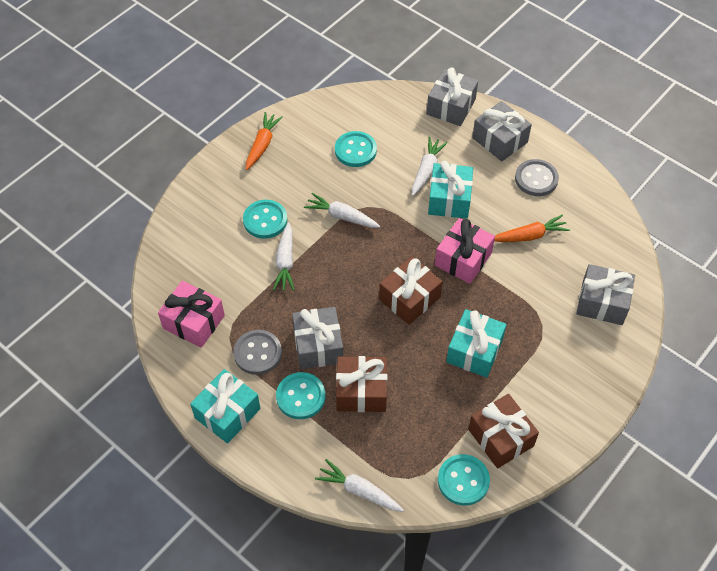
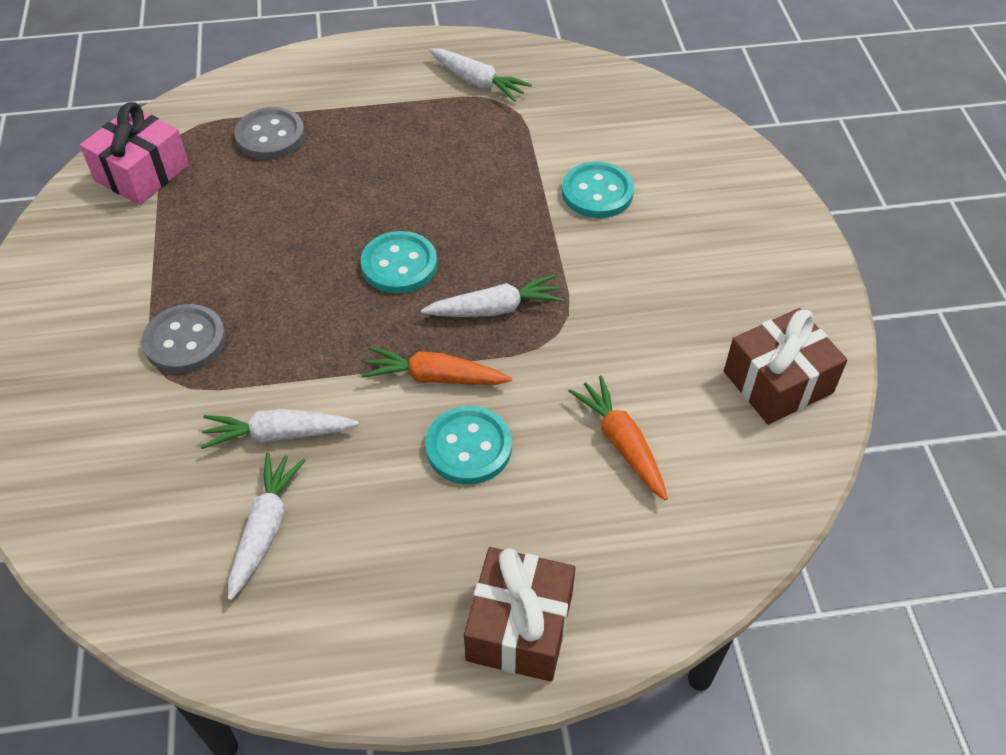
brown gift: 3 -> 2
grey gift: 4 -> 0
pink gift: 2 -> 1
turquoise button: 4 -> 3
turquoise gift: 3 -> 0

